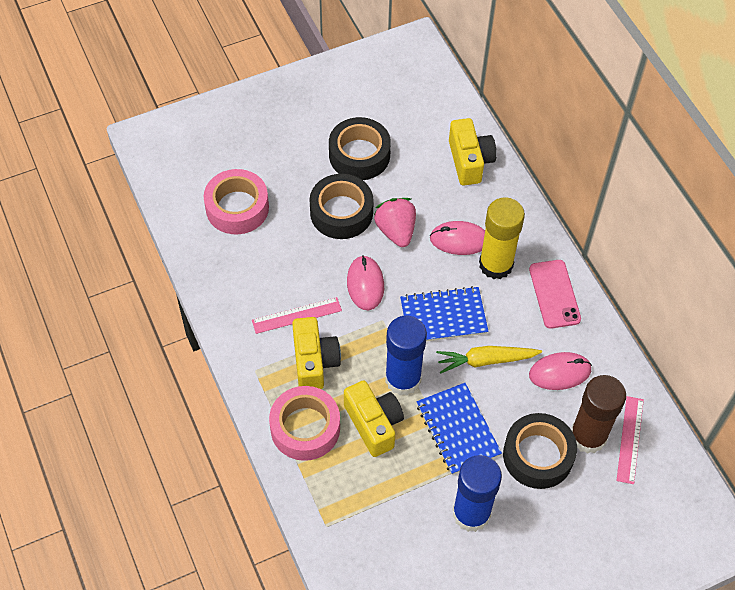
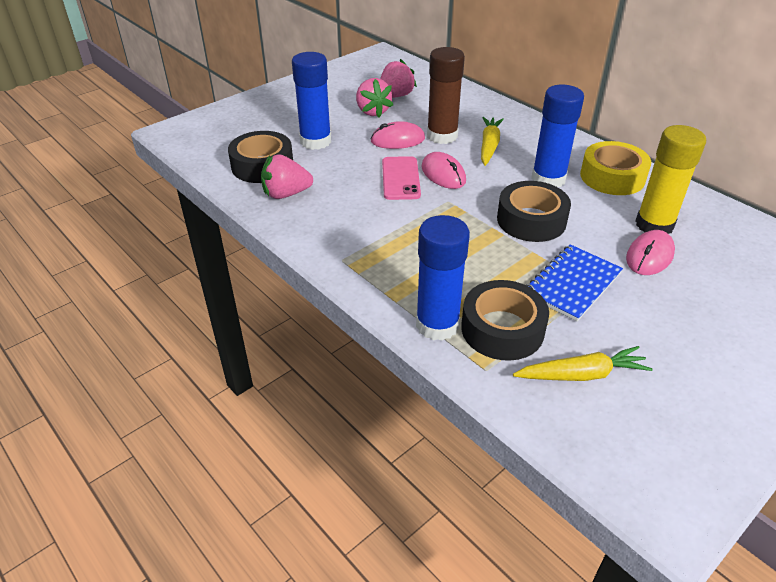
blue glue stick: 2 -> 3
blue notebook: 2 -> 1
pink ruler: 2 -> 0
pink strawberry: 1 -> 3
pink tape: 2 -> 0
yellow camera: 3 -> 0
yellow carrot: 1 -> 2
yellow tape: 0 -> 1

